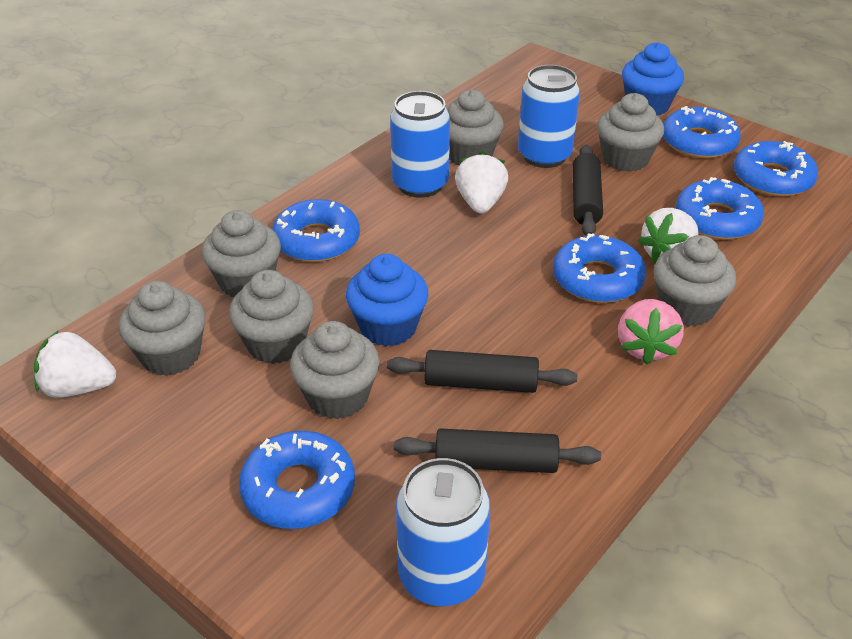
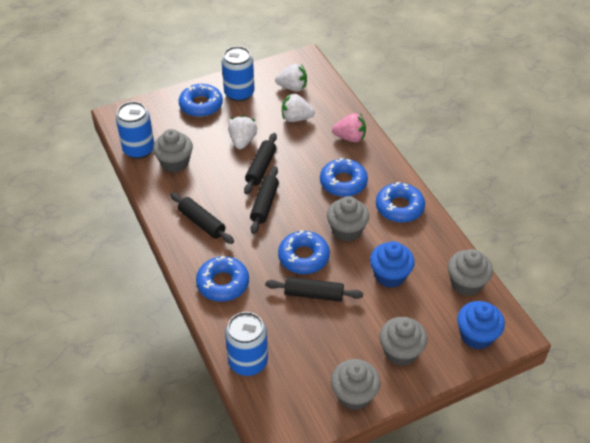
black rolling pin: 3 -> 4
blue donut: 6 -> 5
grey cupcake: 7 -> 5

